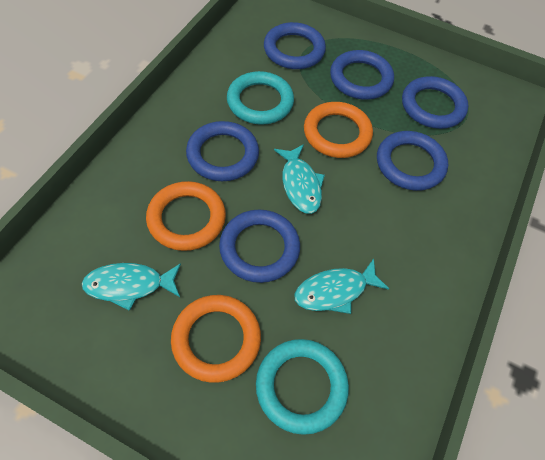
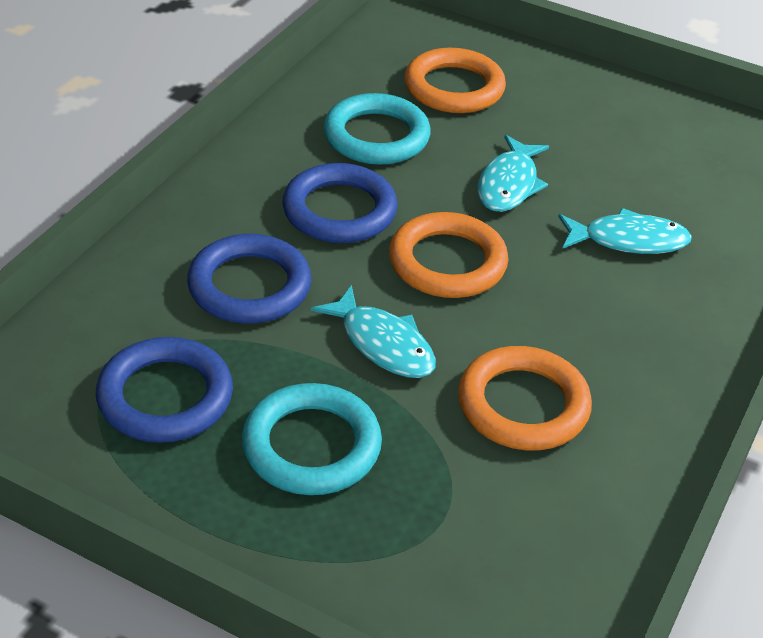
blue ring: 6 -> 3

